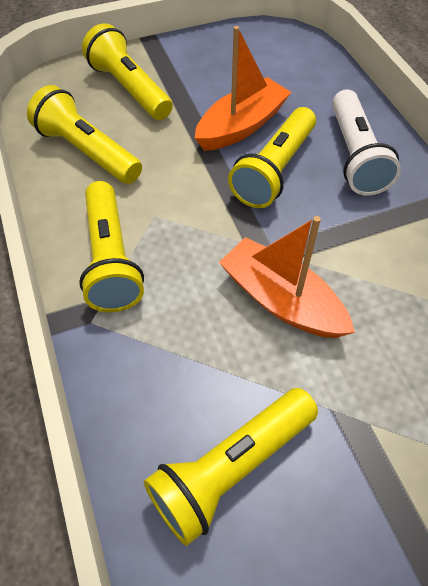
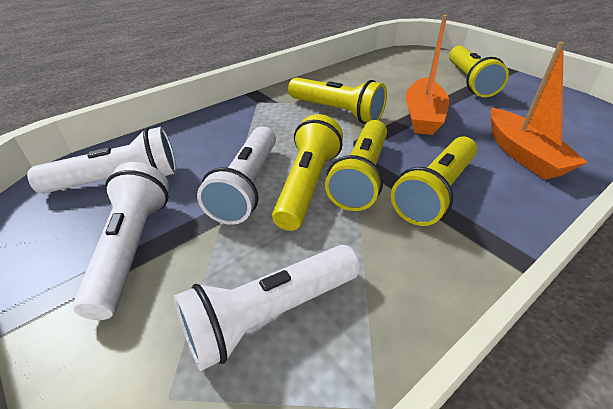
white flashlight: 1 -> 4

